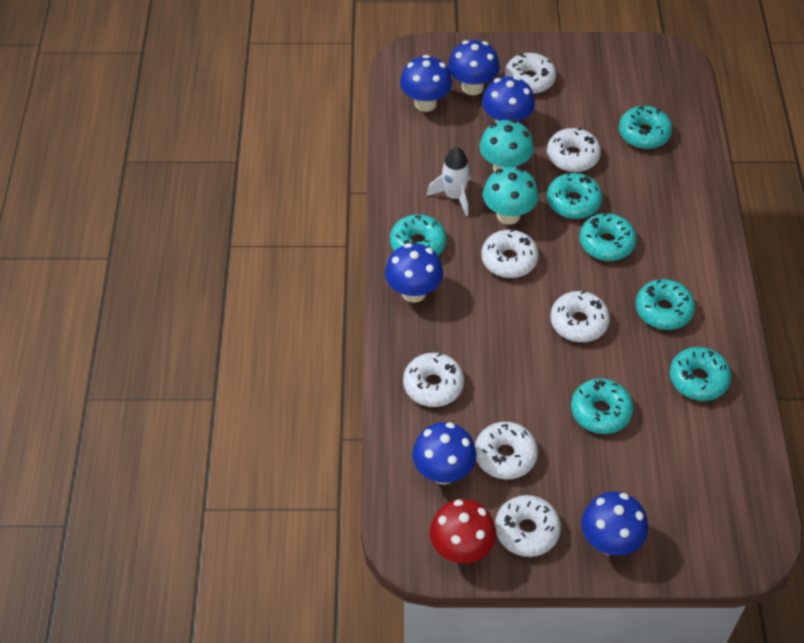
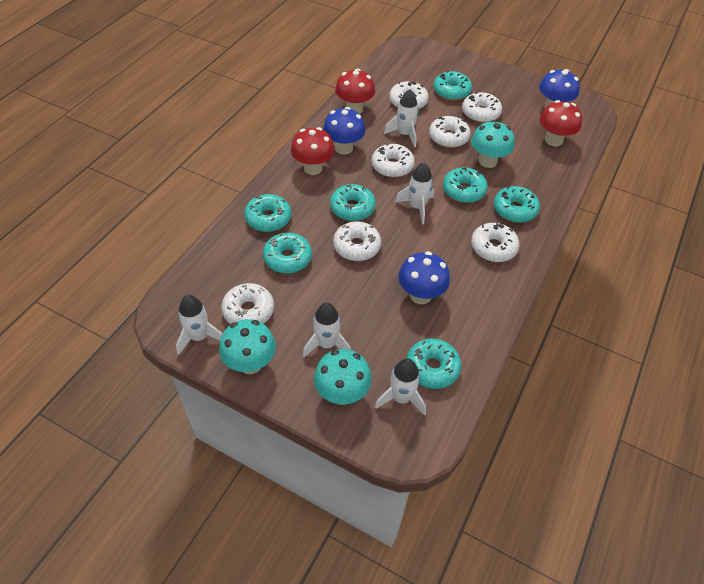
blue mushroom: 6 -> 3
red mushroom: 1 -> 3
turquoise mushroom: 2 -> 3
white rocket: 1 -> 5

